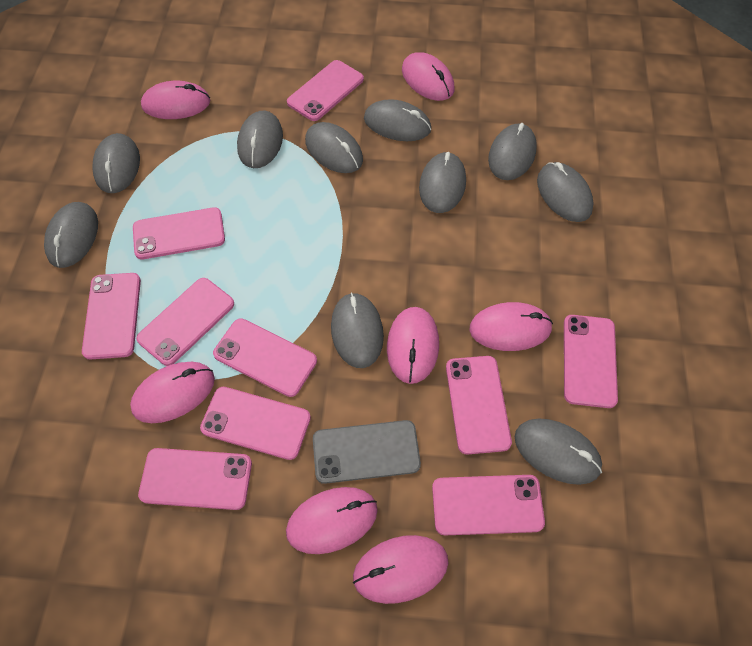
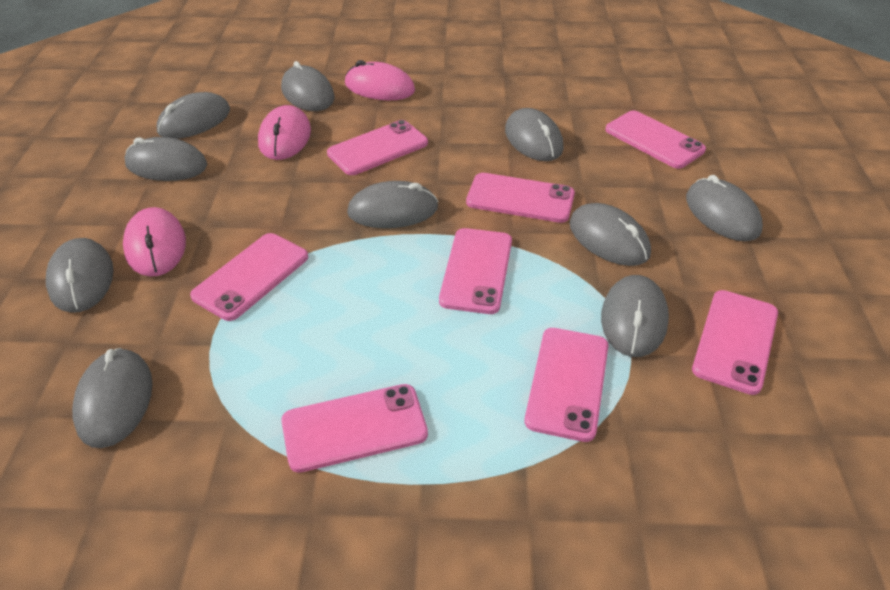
grey phone: 1 -> 0
pink mouse: 7 -> 3
pink phone: 10 -> 8

